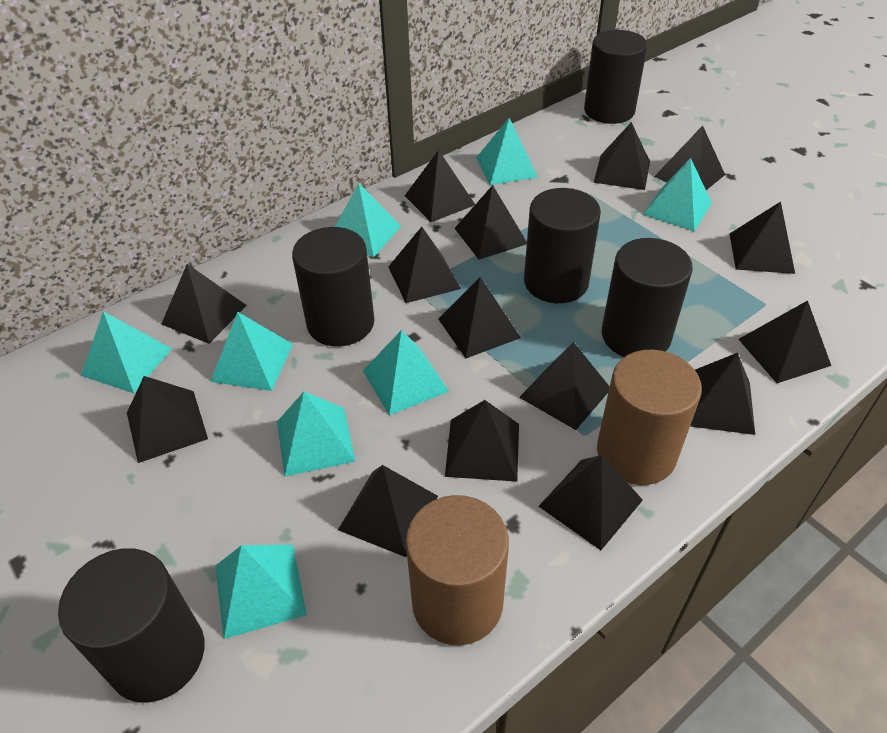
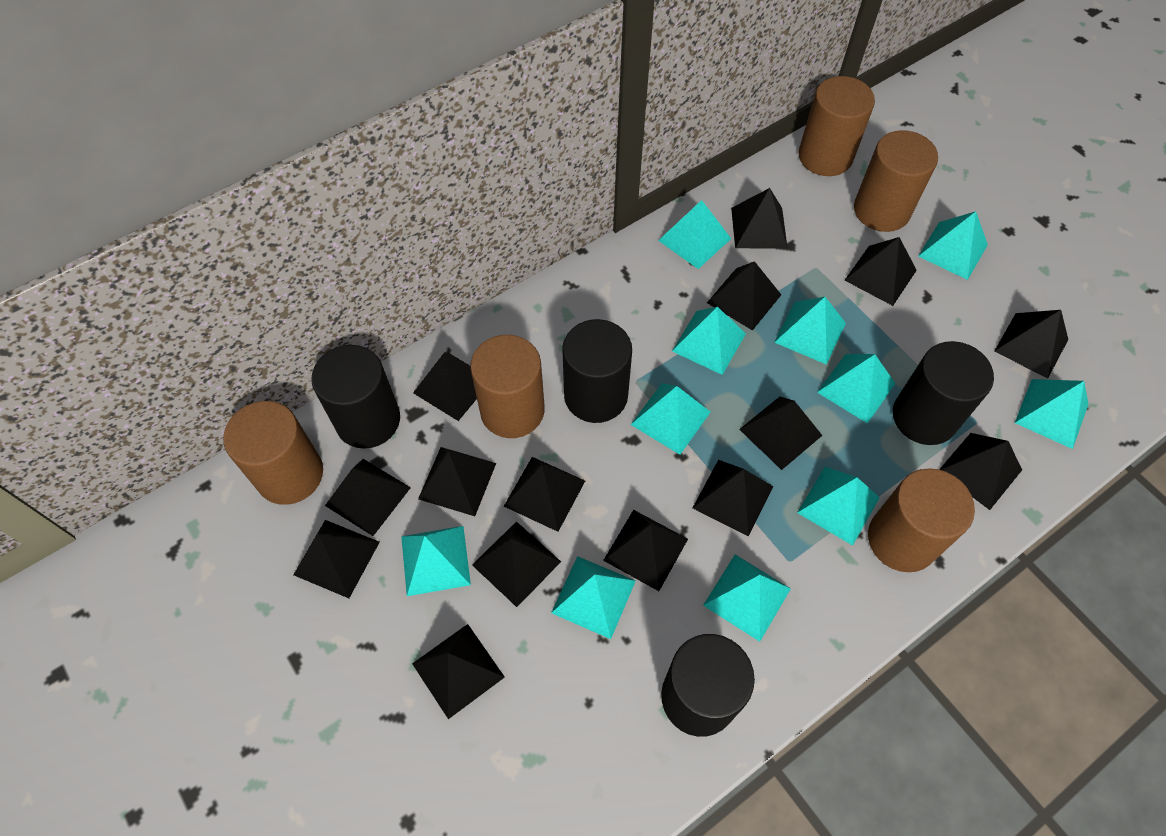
black cylinder: 5 -> 4
brown cylinder: 2 -> 5
turquoise pyramid: 8 -> 11

